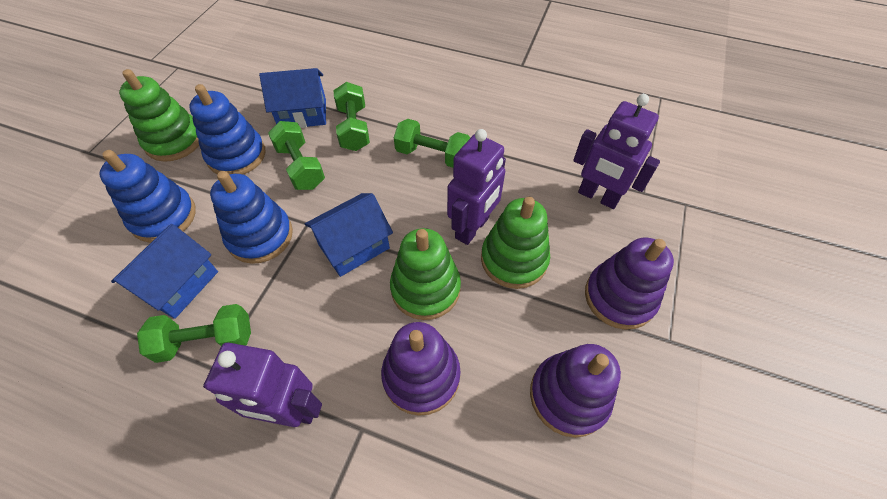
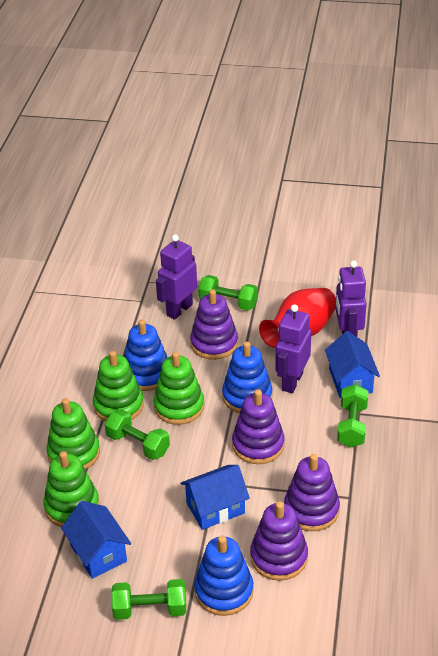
green stacking toy: 3 -> 4
purple stacking toy: 3 -> 4
red vase: 0 -> 1

